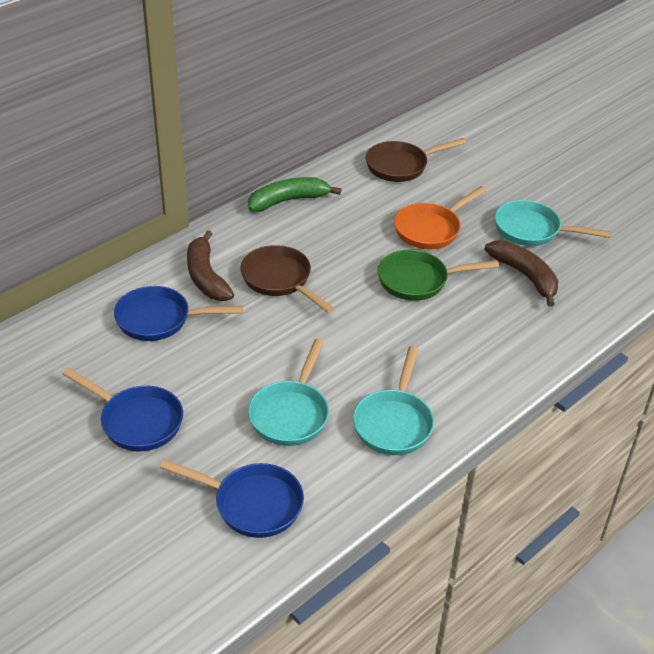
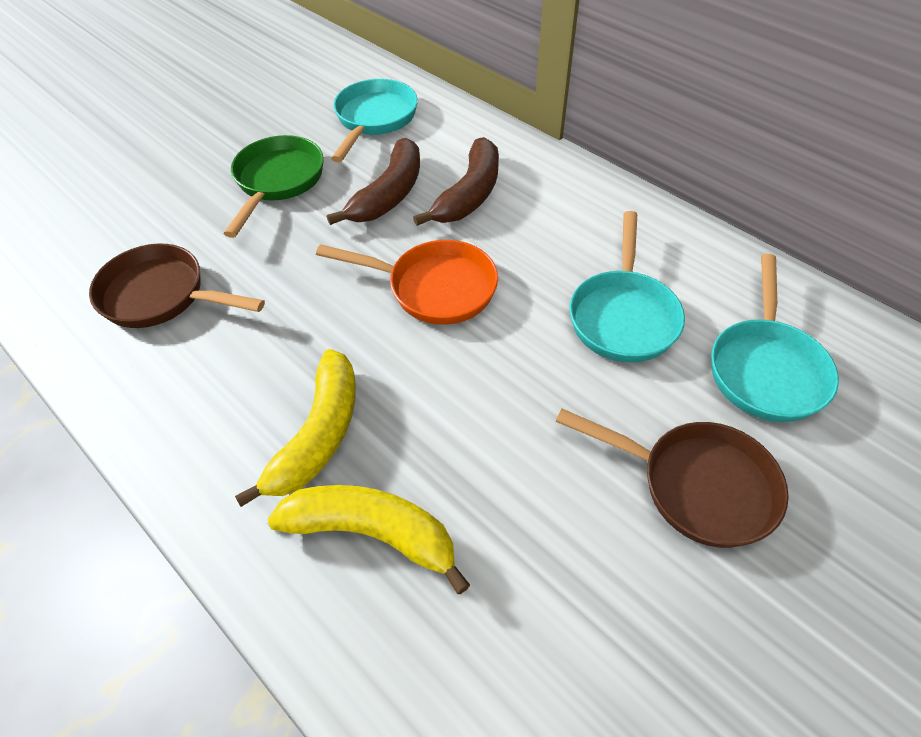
blue pan: 3 -> 0
green banana: 1 -> 0
yellow banana: 0 -> 2

